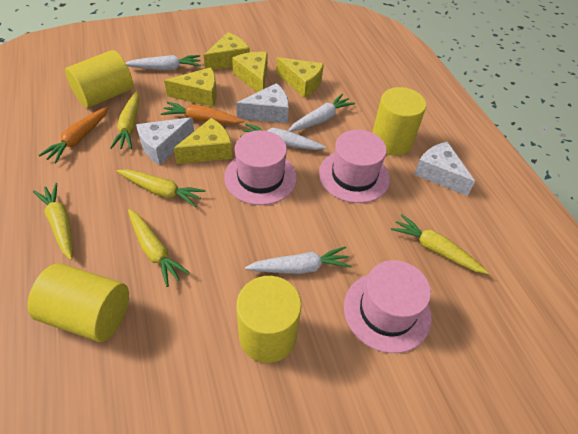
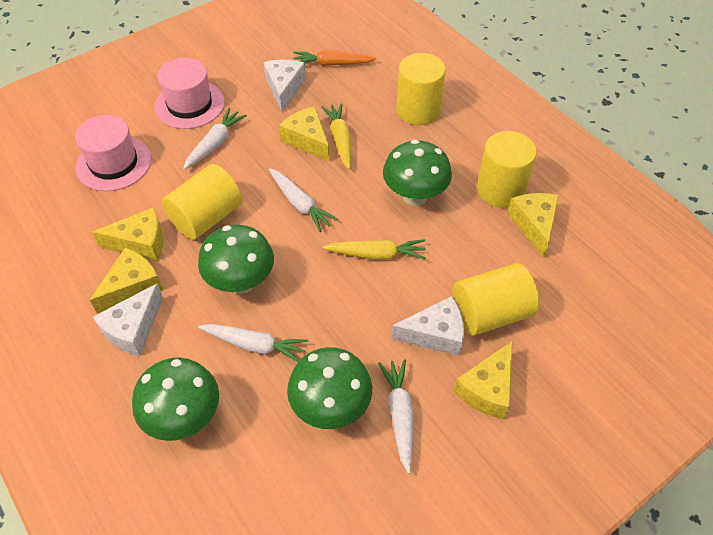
green mushroom: 0 -> 4
orange carrot: 2 -> 1
pink hat: 3 -> 2
yellow carrot: 5 -> 2

